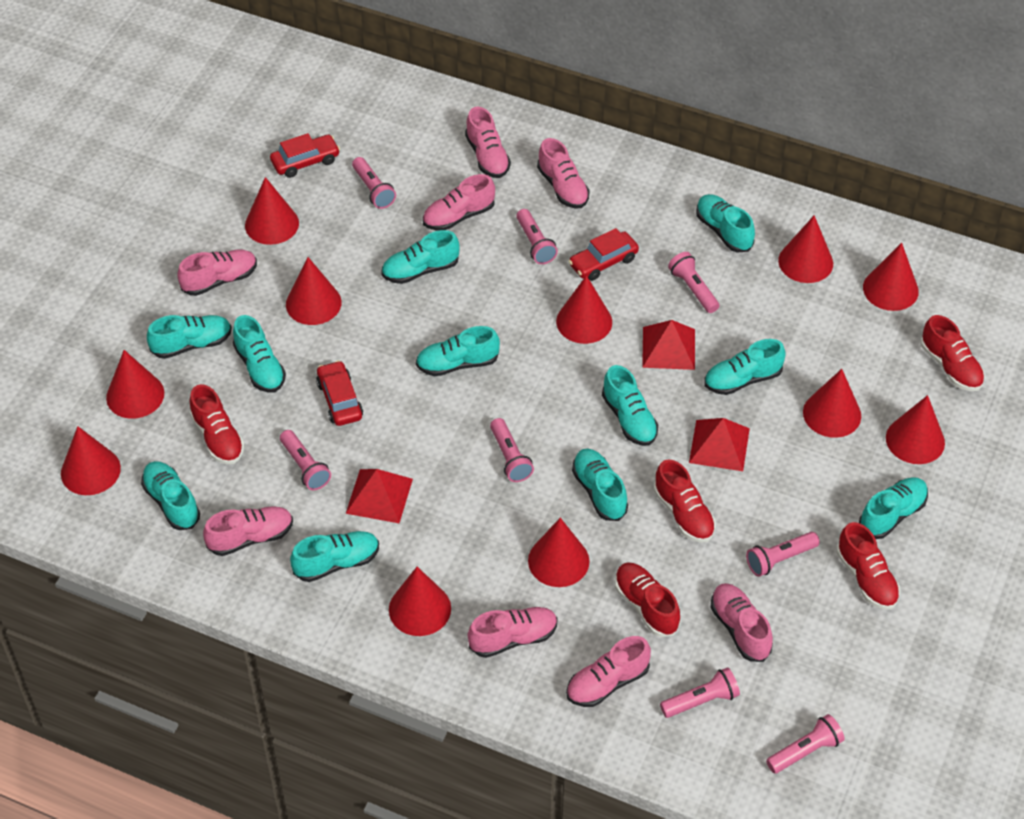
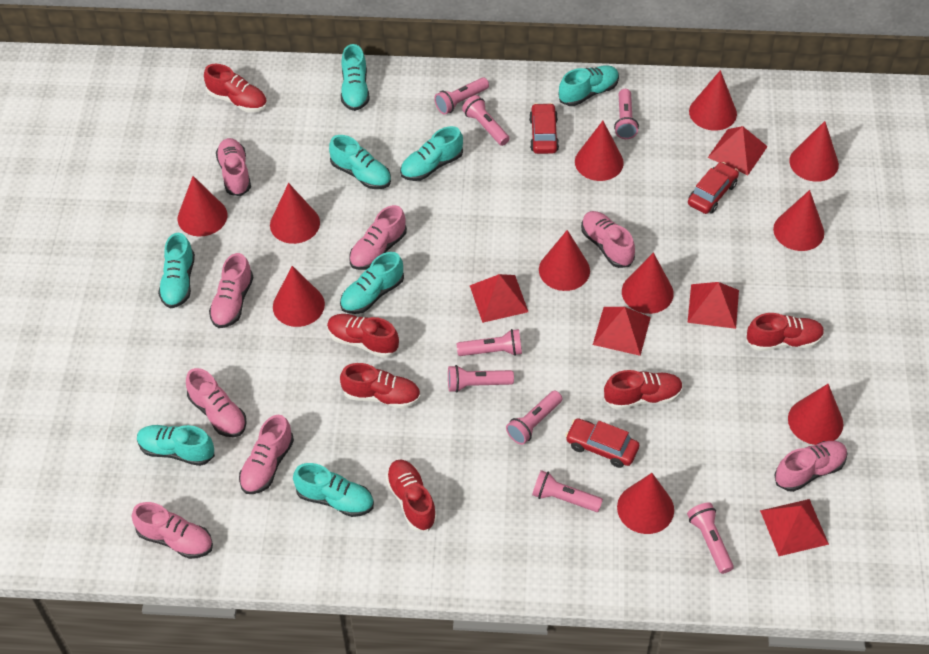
red pyramid: 3 -> 5
red shoe: 5 -> 6
turquoise shoe: 11 -> 8

